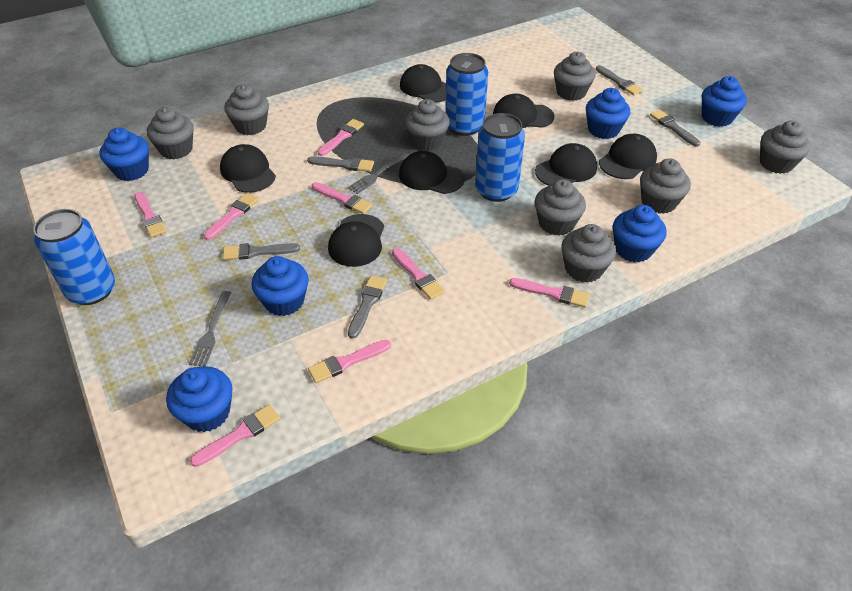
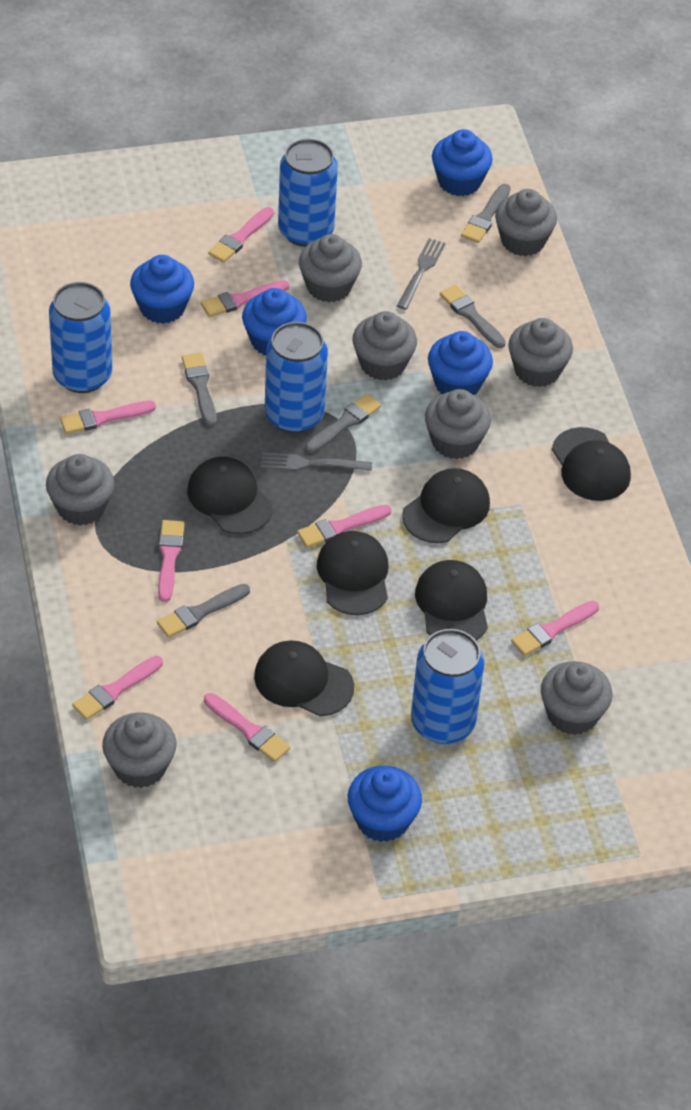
black cap: 7 -> 6
blue can: 3 -> 4
blue cupcake: 6 -> 5

